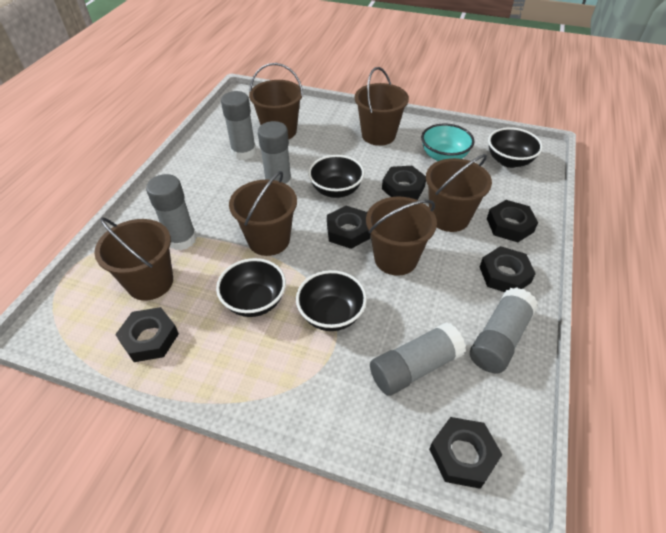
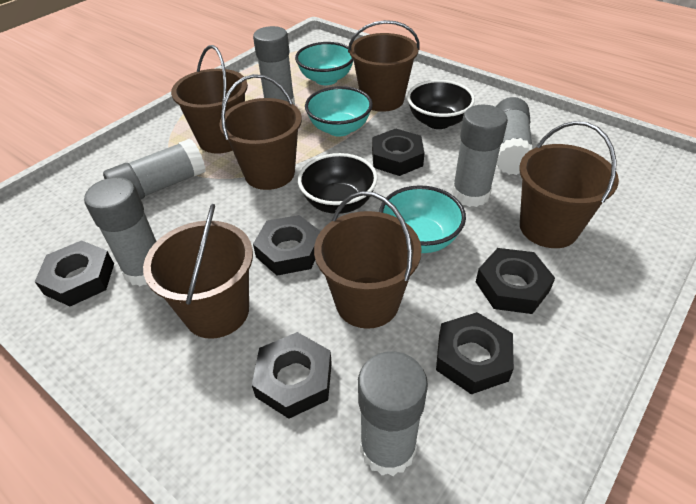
black bowl: 4 -> 2
grey glue stick: 5 -> 6
turquoise bowl: 1 -> 3

